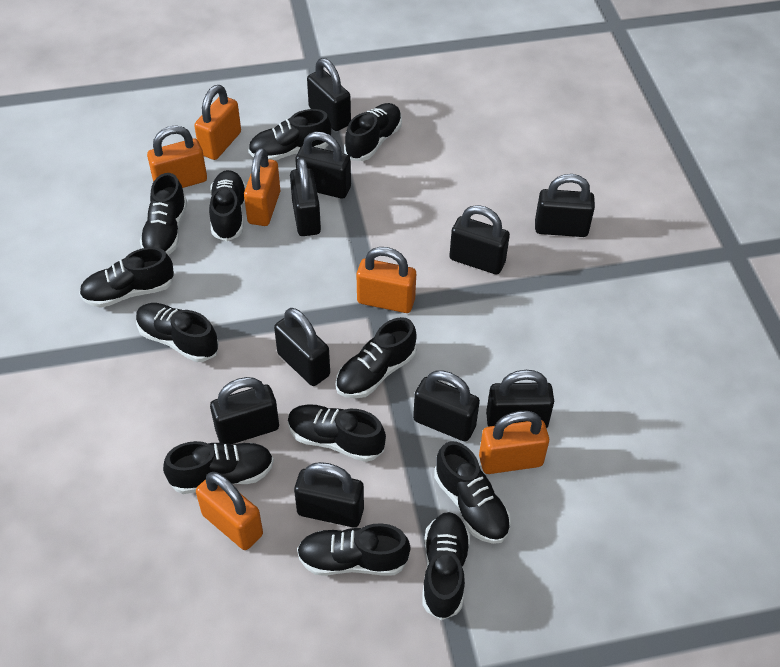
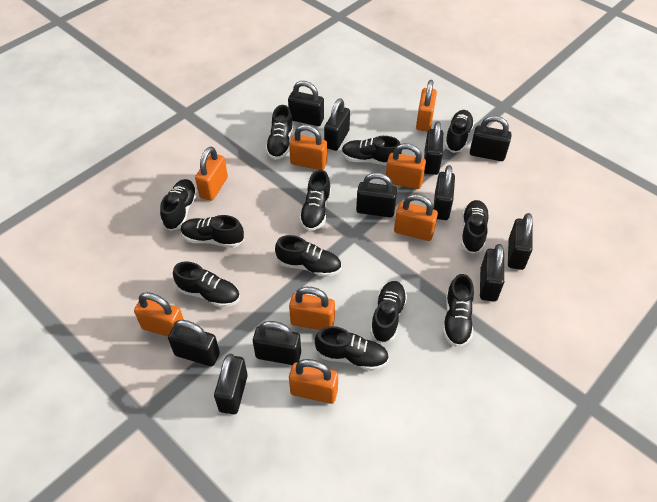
black padlock: 10 -> 11
orange padlock: 6 -> 8

